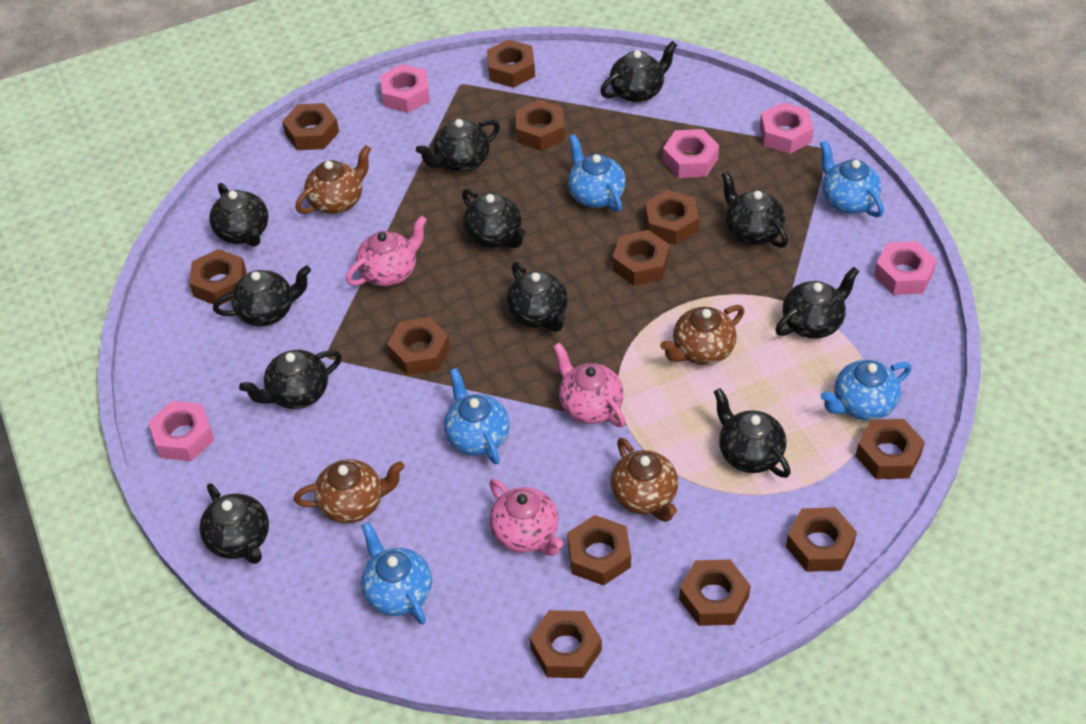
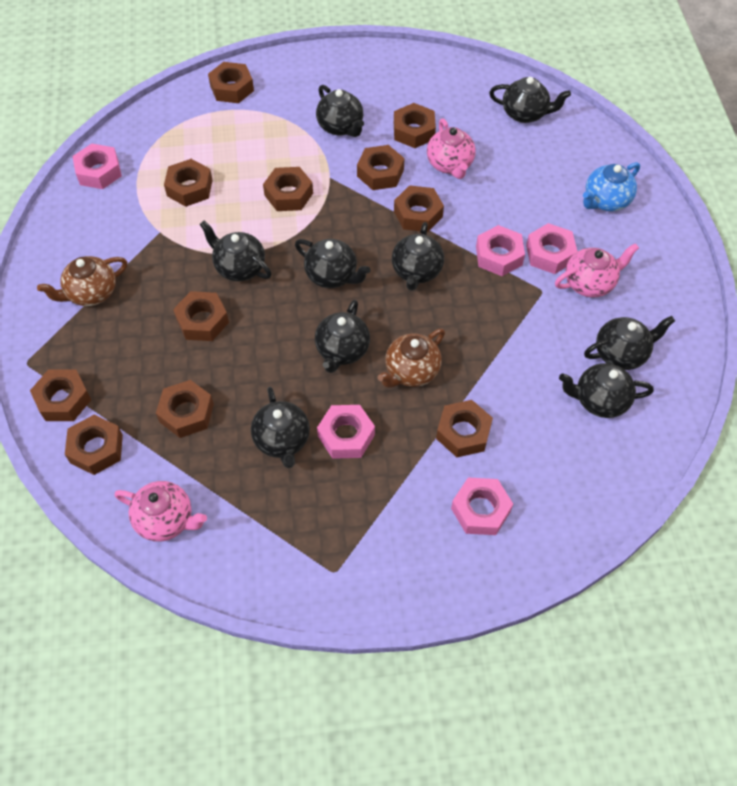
black teapot: 11 -> 9
blue teapot: 5 -> 1
brown nut: 12 -> 11
brown teapot: 4 -> 2

